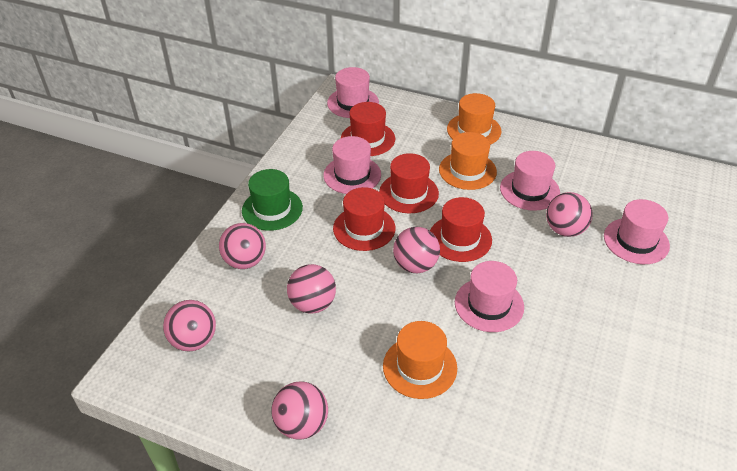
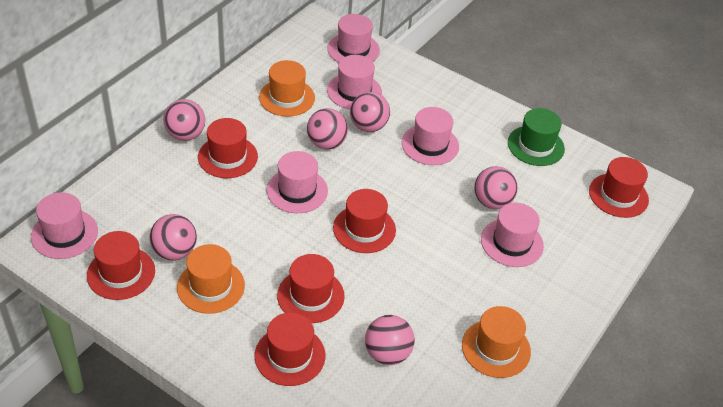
pink hat: 5 -> 6
red hat: 4 -> 6

